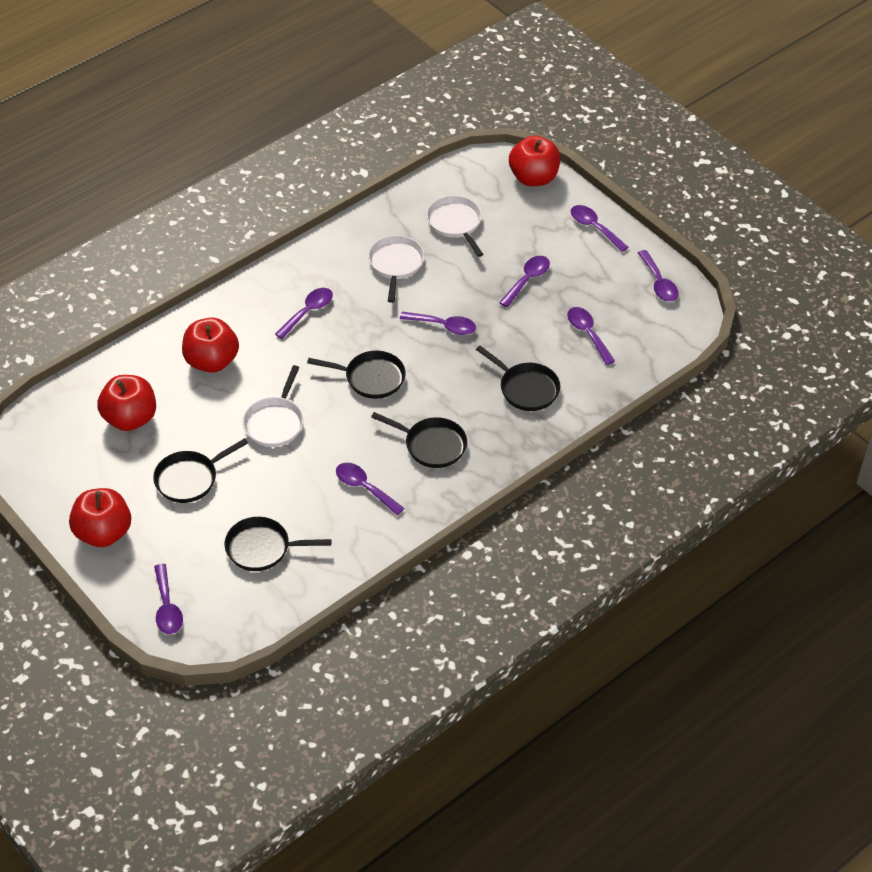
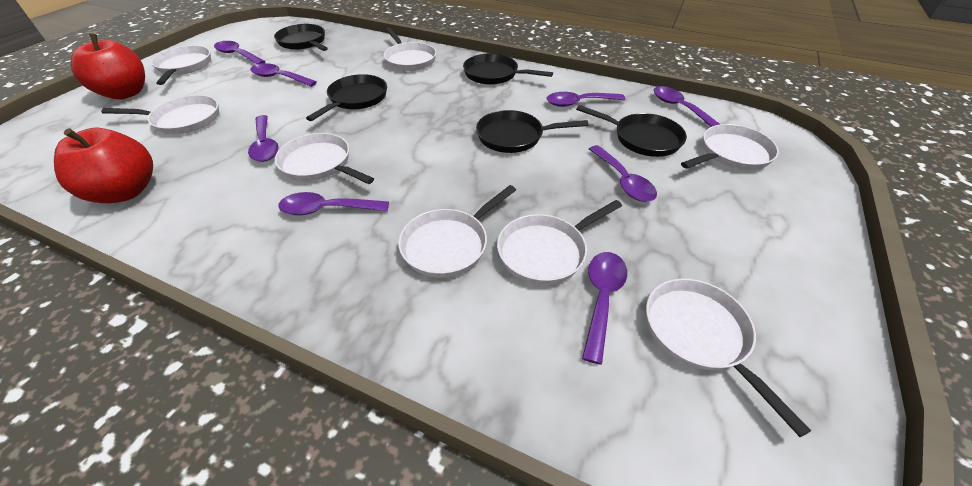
red apple: 4 -> 2
white pan: 3 -> 8

